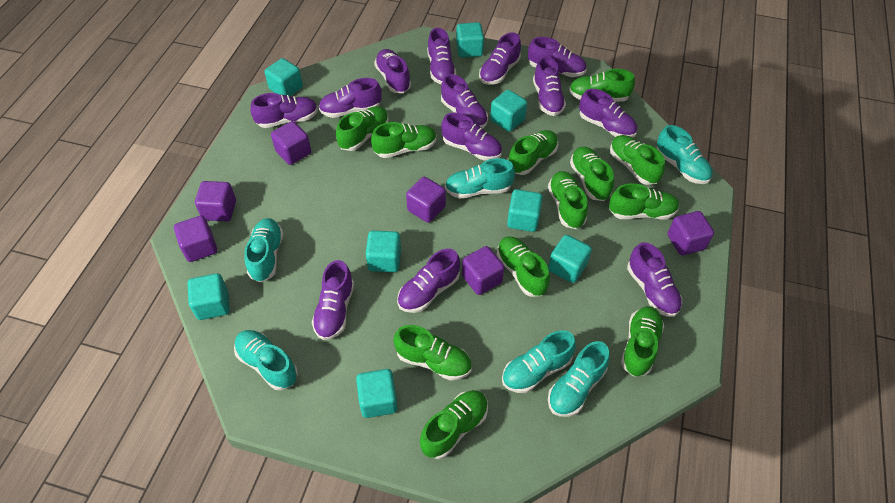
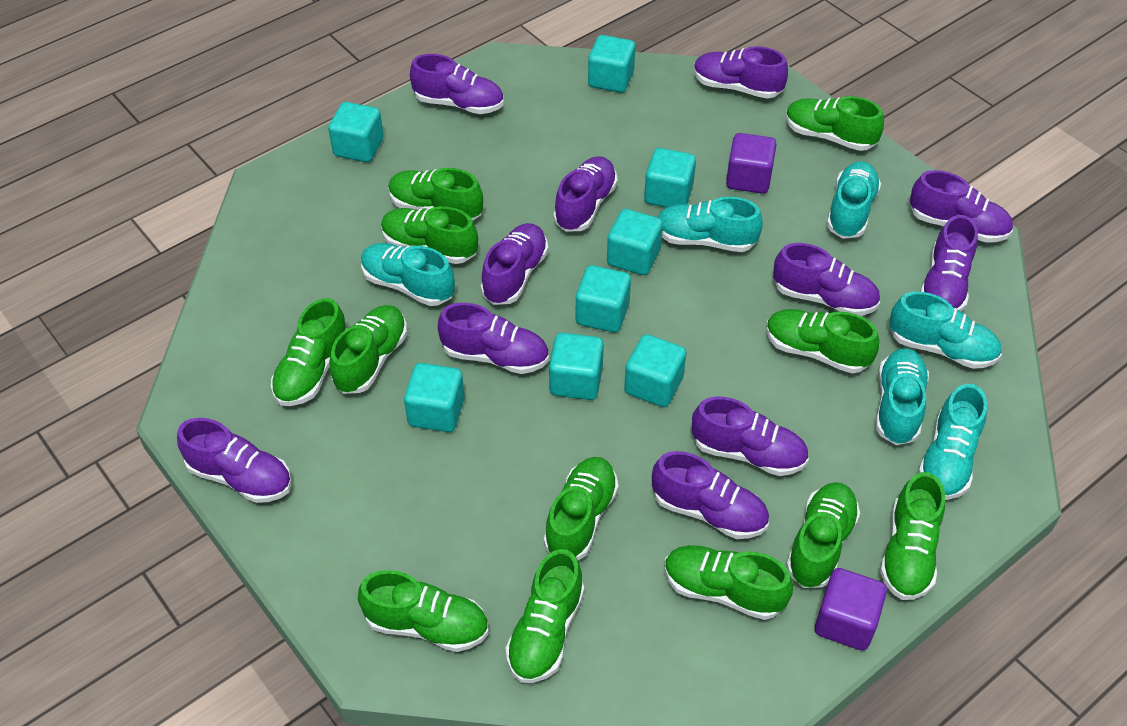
purple cube: 6 -> 2
purple shoe: 13 -> 11

